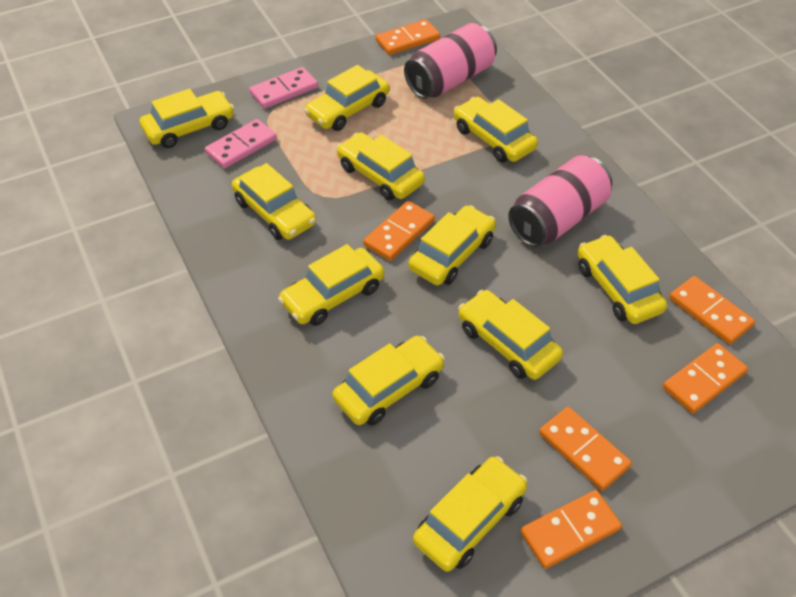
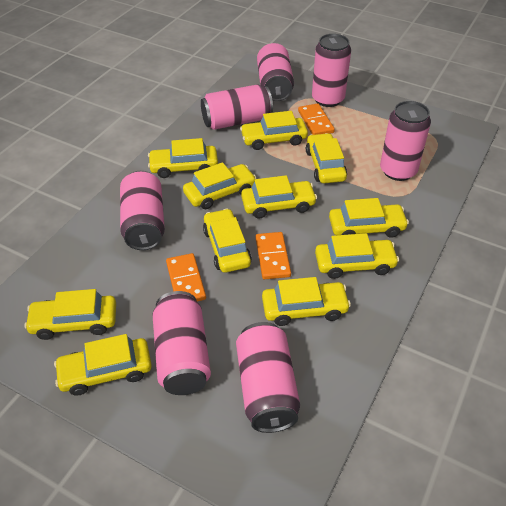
orange domino: 6 -> 3
pink can: 2 -> 7
pink domino: 2 -> 0

